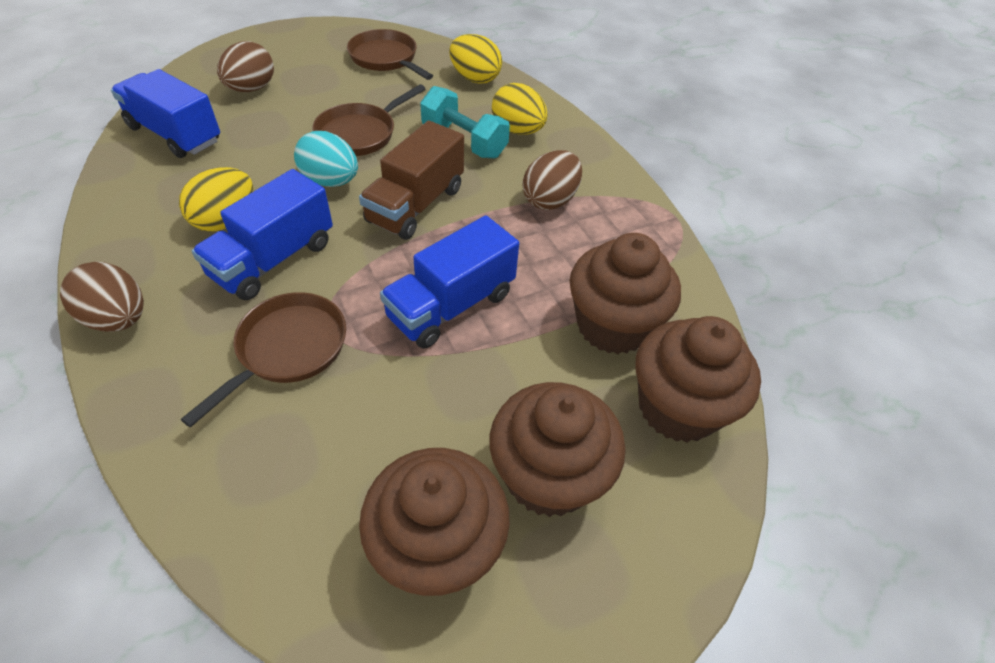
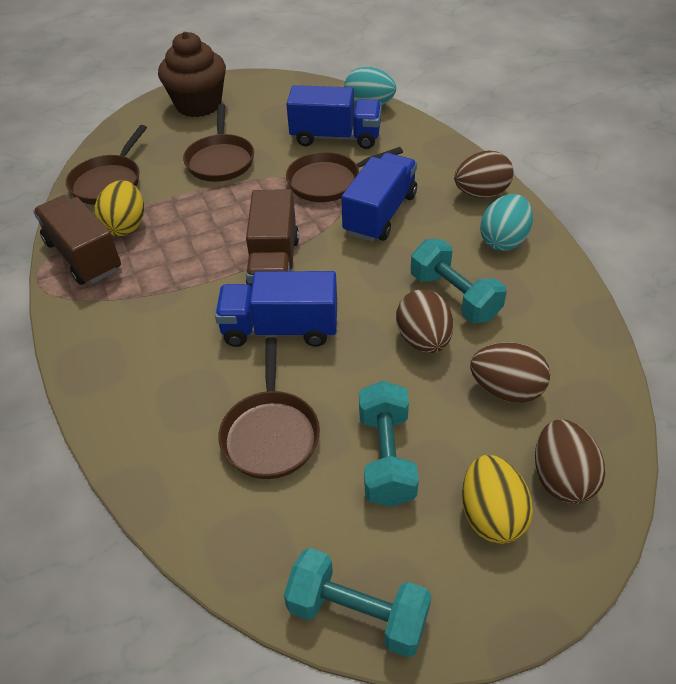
brown cupcake: 4 -> 1
brown egg: 3 -> 4
brown pan: 3 -> 4
brown truck: 1 -> 2
turquoise dumbbell: 1 -> 3
turquoise egg: 1 -> 2
yellow egg: 3 -> 2

